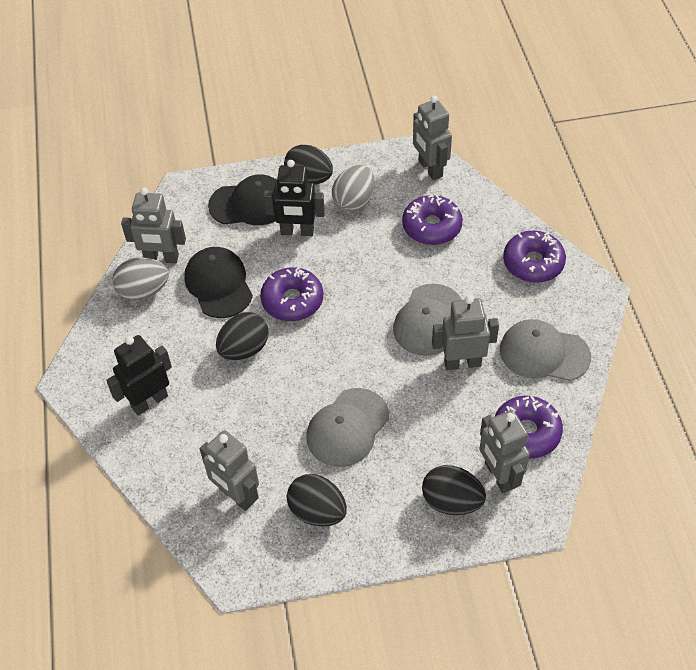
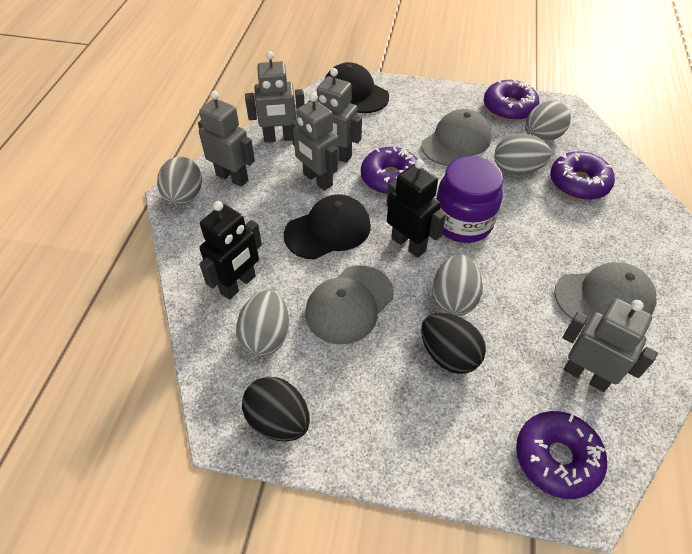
black egg: 4 -> 2
grey egg: 2 -> 5
purple jar: 0 -> 1

